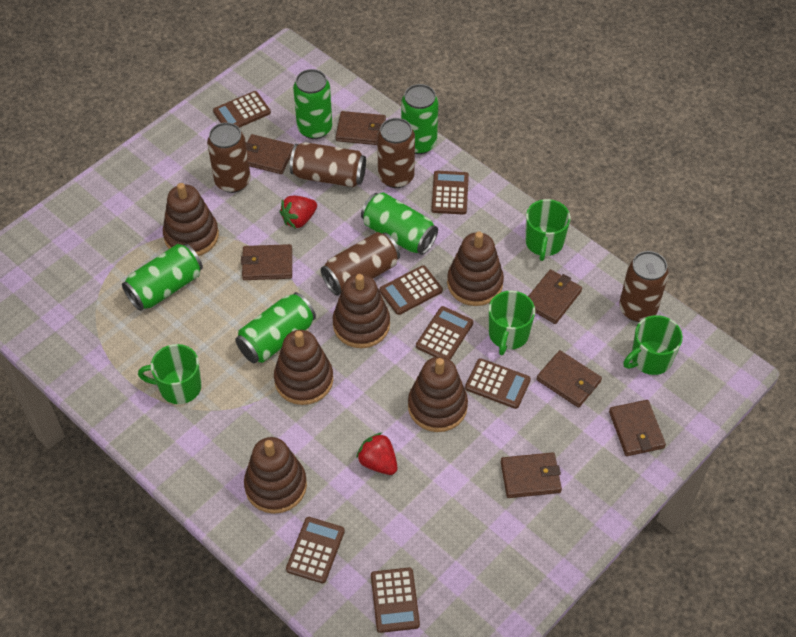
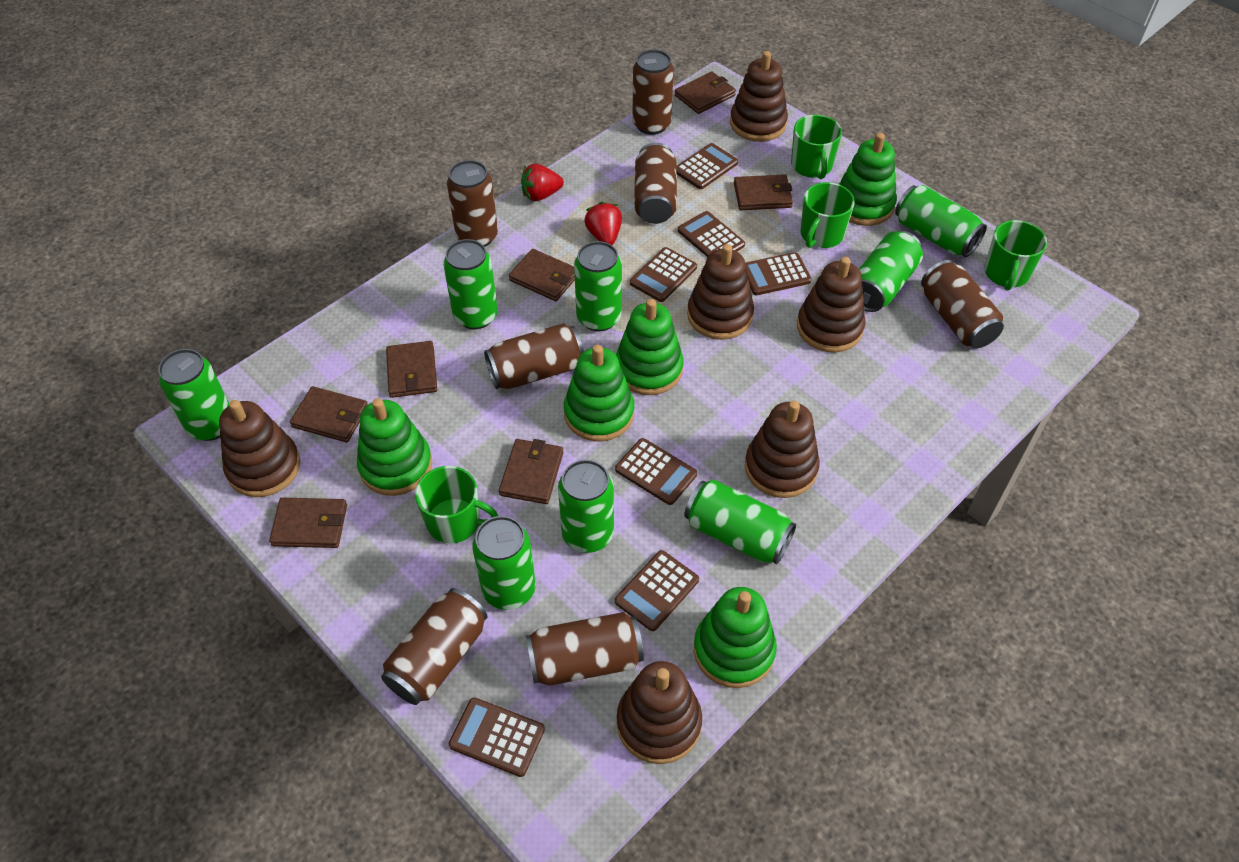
brown can: 5 -> 7
green can: 5 -> 8
green stacking toy: 0 -> 5

